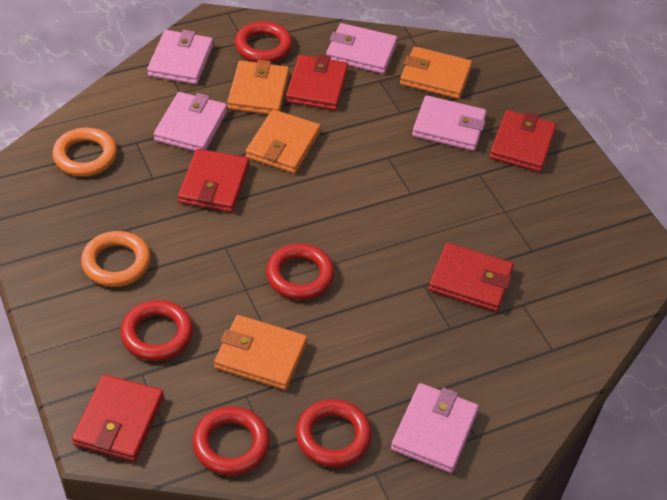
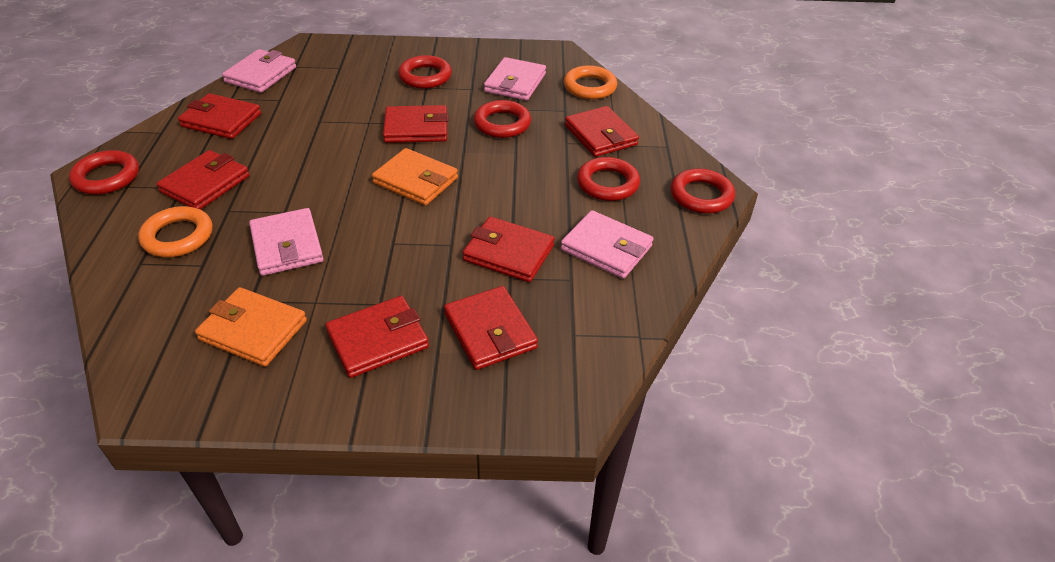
orange wallet: 4 -> 2
pink wallet: 5 -> 4
red wallet: 5 -> 7

